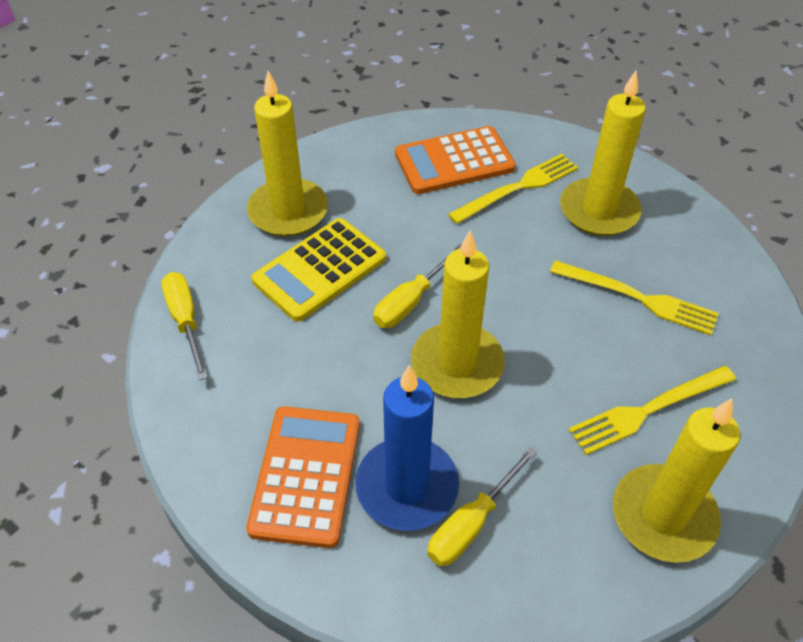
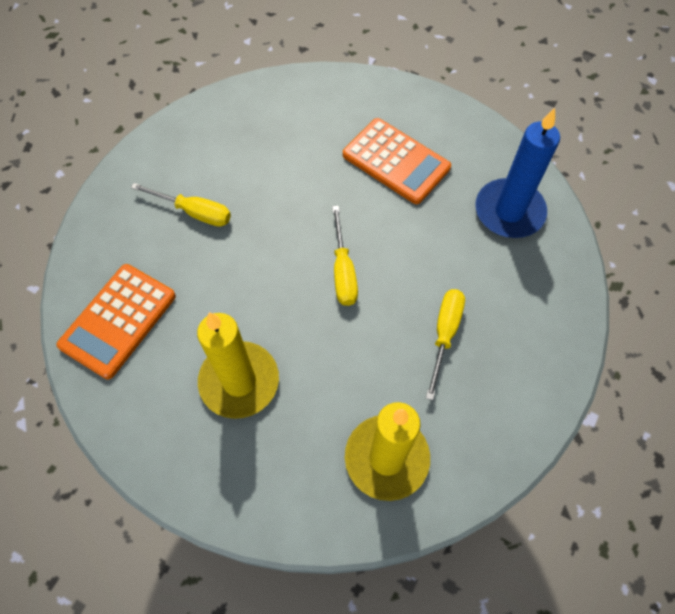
yellow calculator: 1 -> 0
yellow candle: 4 -> 2
yellow fork: 3 -> 0

